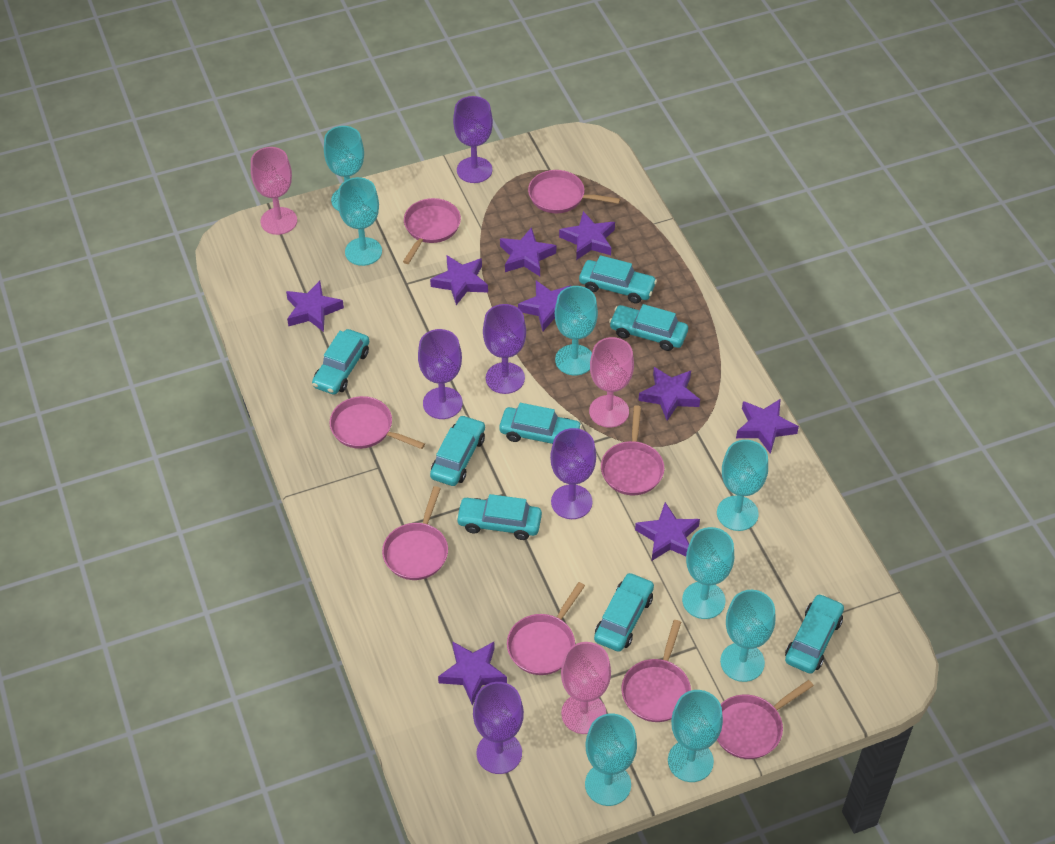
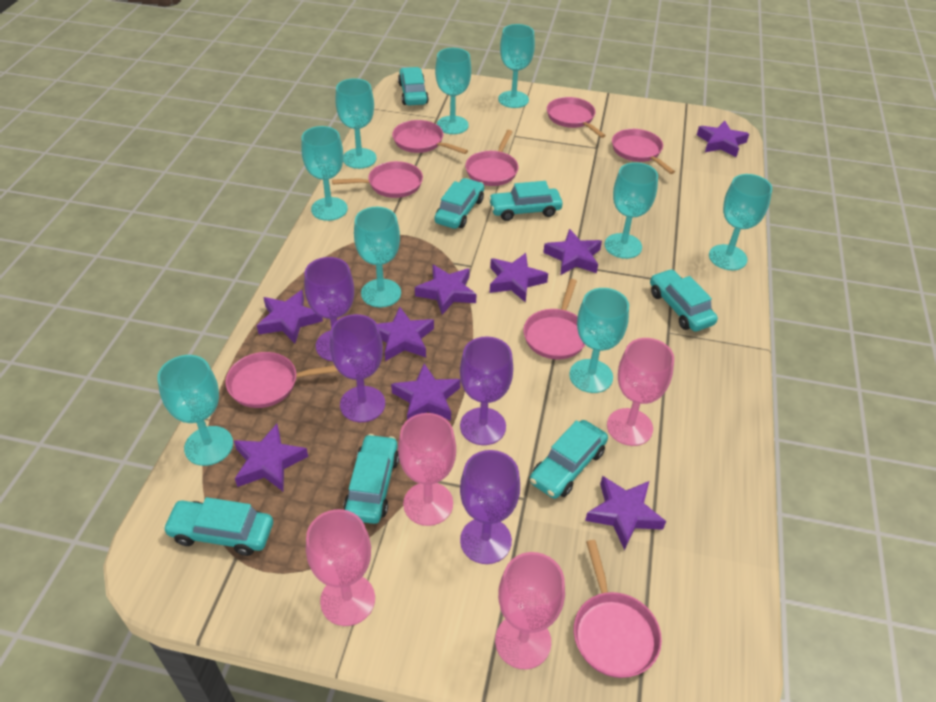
pink goblet: 3 -> 4
purple goblet: 5 -> 4
turquoise car: 8 -> 7
turquoise goblet: 8 -> 9

